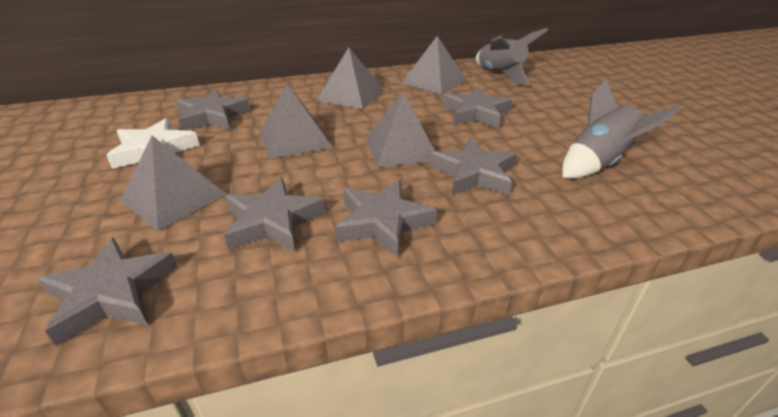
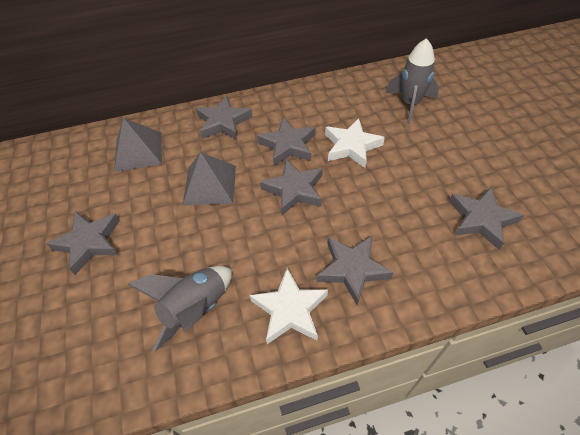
grey pyramid: 5 -> 2
white star: 1 -> 2

